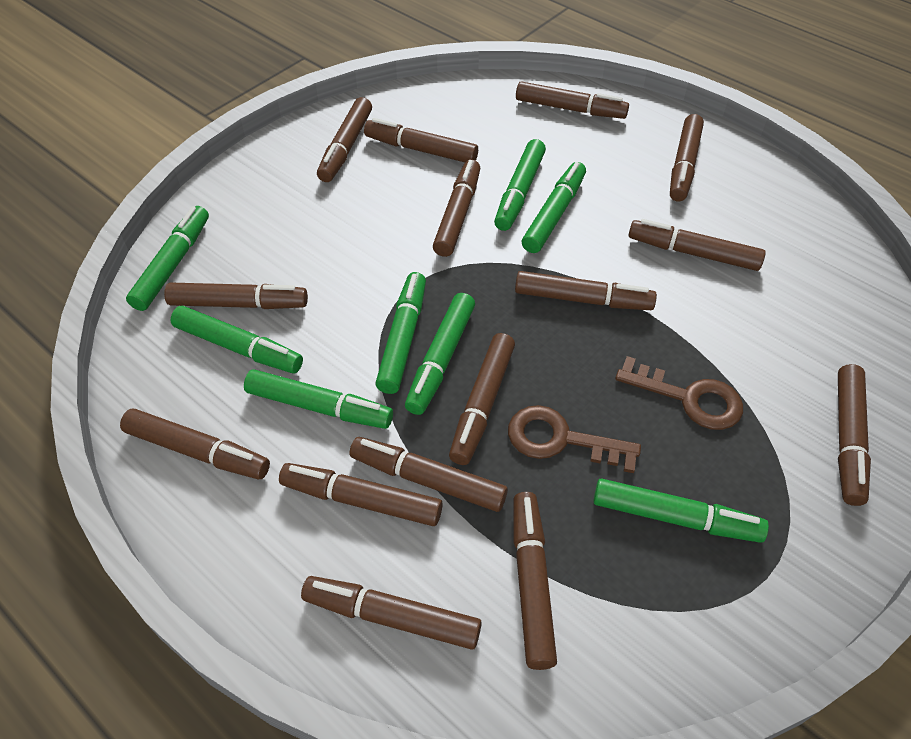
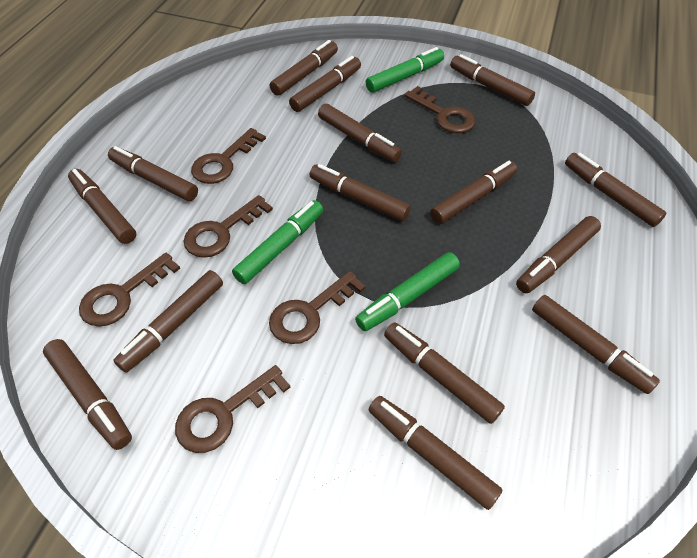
brown key: 2 -> 6
green marker: 8 -> 3

